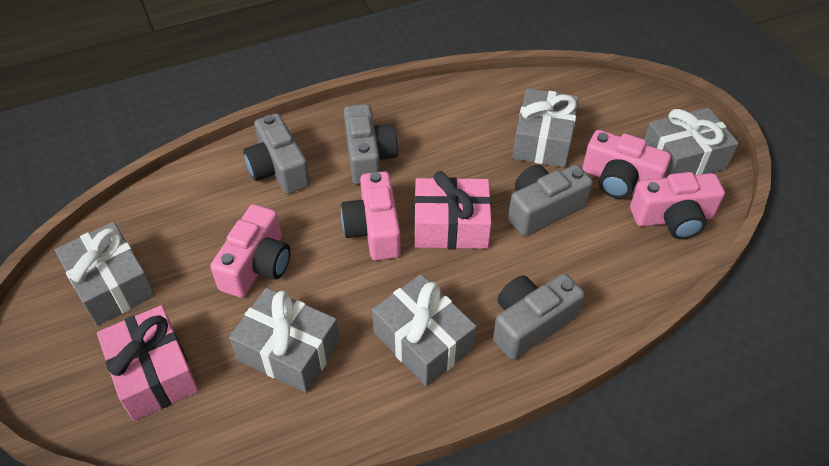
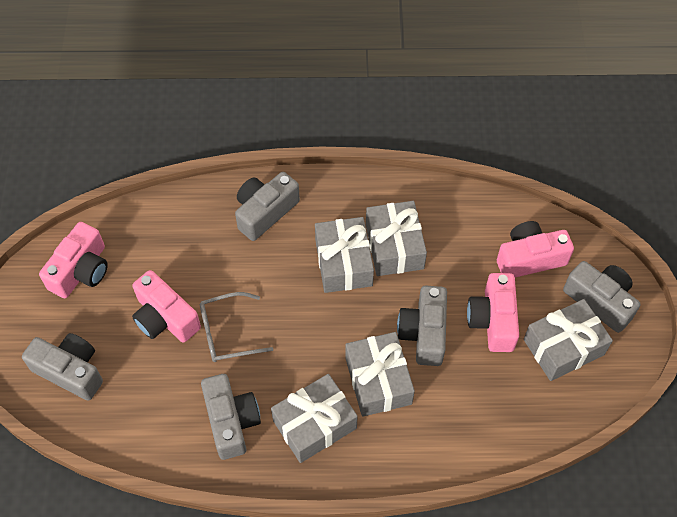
grey camera: 4 -> 5
grey glasses: 0 -> 1
pink gift: 2 -> 0

